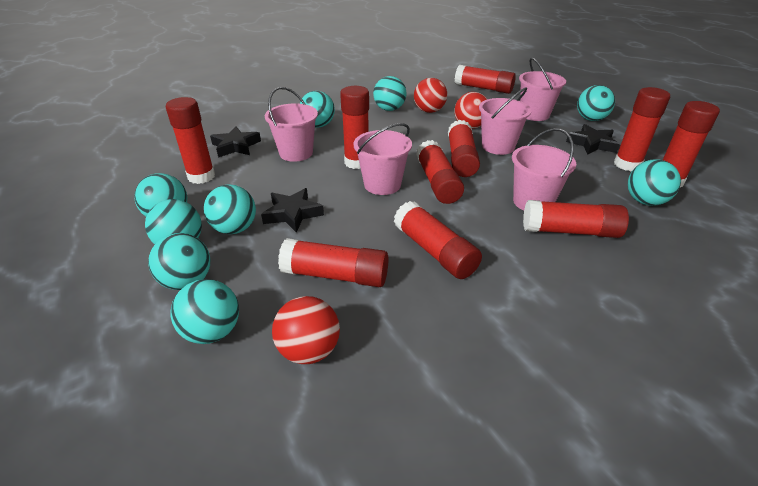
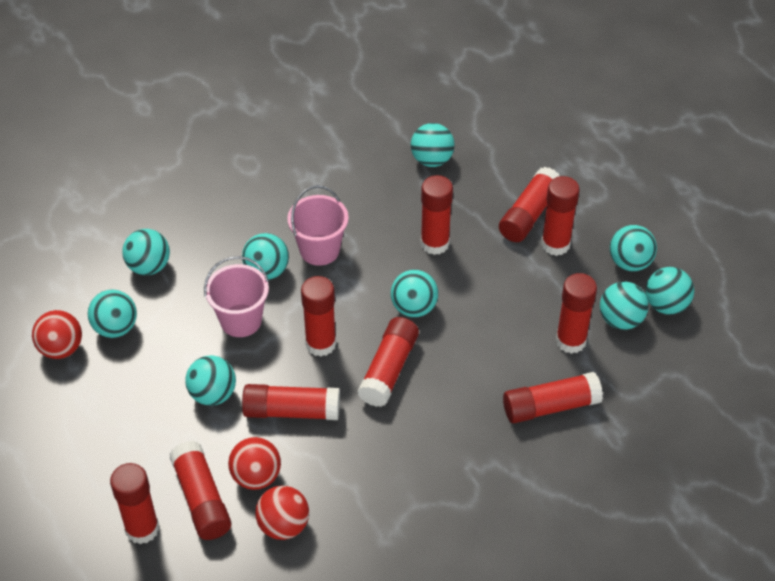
black star: 3 -> 0
pink bucket: 5 -> 2

